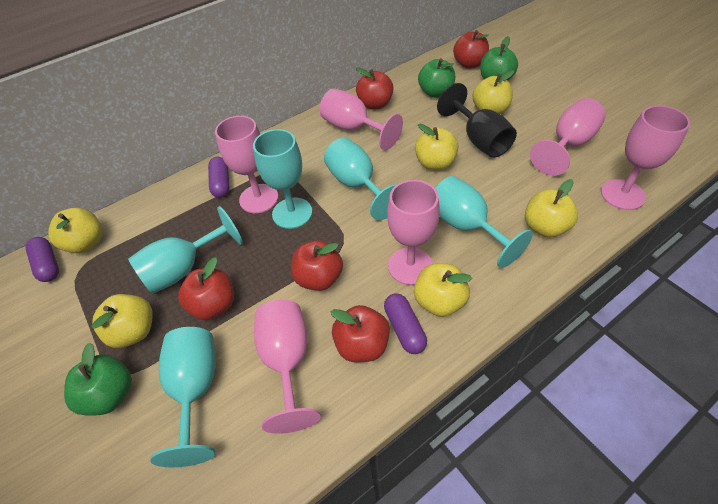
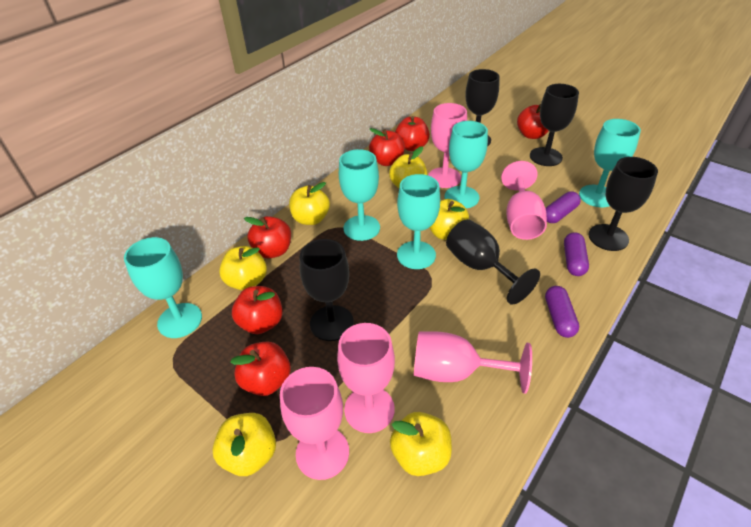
black goblet: 1 -> 5
green apple: 3 -> 0
pink goblet: 6 -> 5
red apple: 5 -> 6

